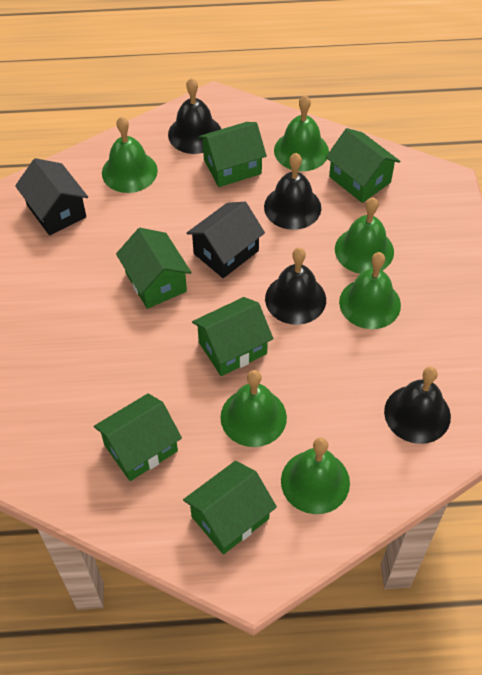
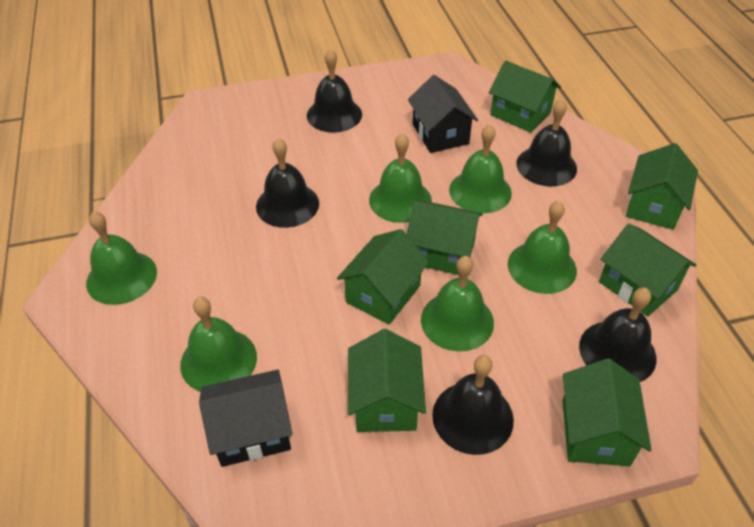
black bell: 4 -> 5
green house: 6 -> 7

